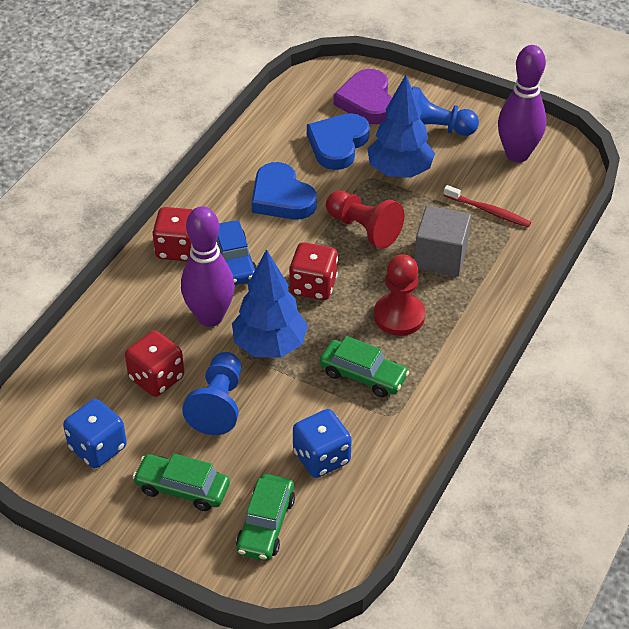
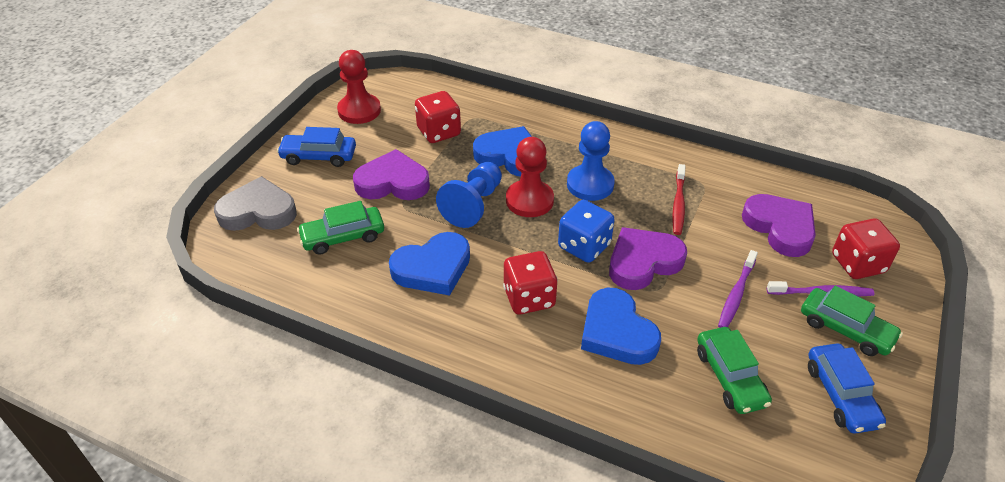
blue car: 1 -> 2
blue dice: 2 -> 1
blue heart: 2 -> 3
blue tree: 2 -> 0
grey cube: 1 -> 0
grey heart: 0 -> 1
purple bowling pin: 2 -> 0
purple heart: 1 -> 3
purple toothbrush: 0 -> 2

